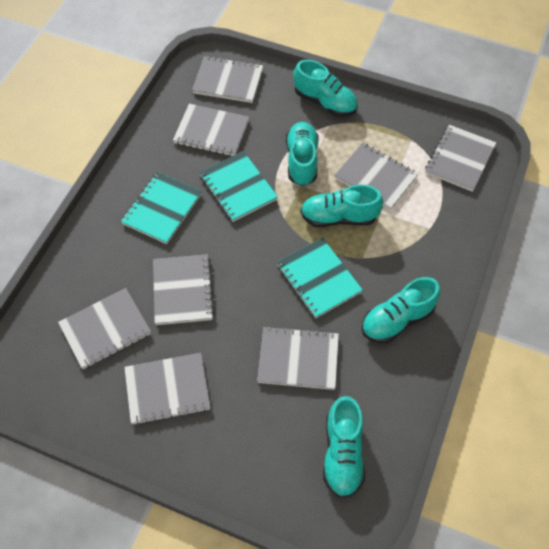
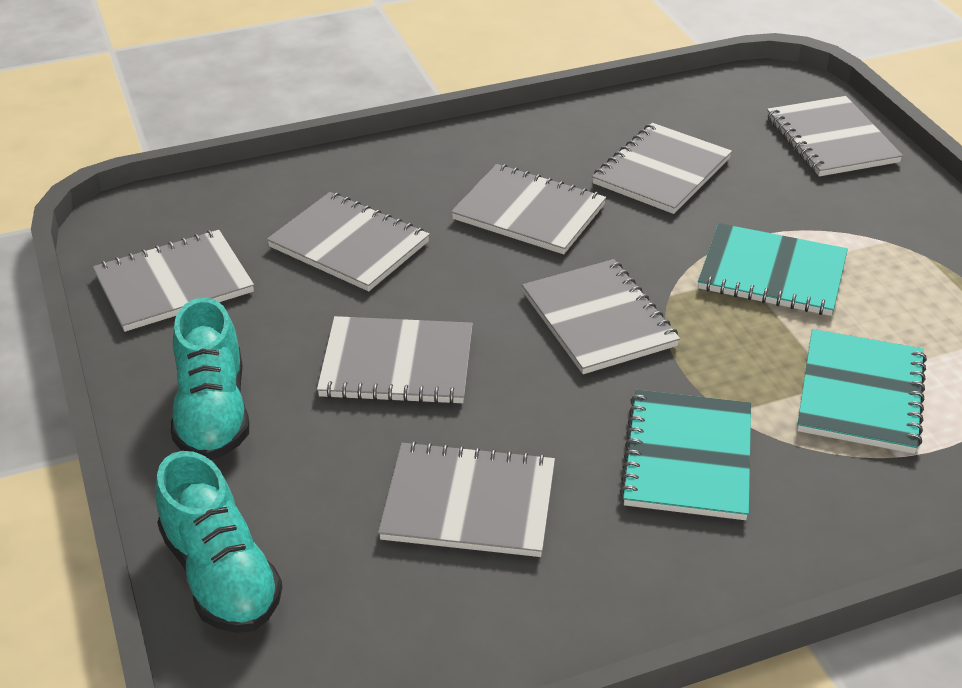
turquoise shoe: 5 -> 2

